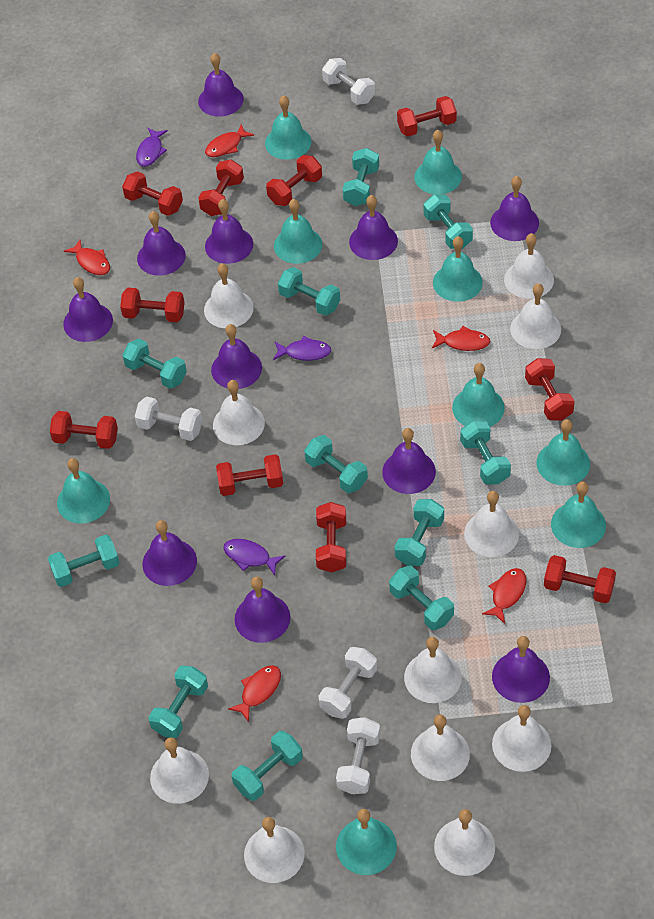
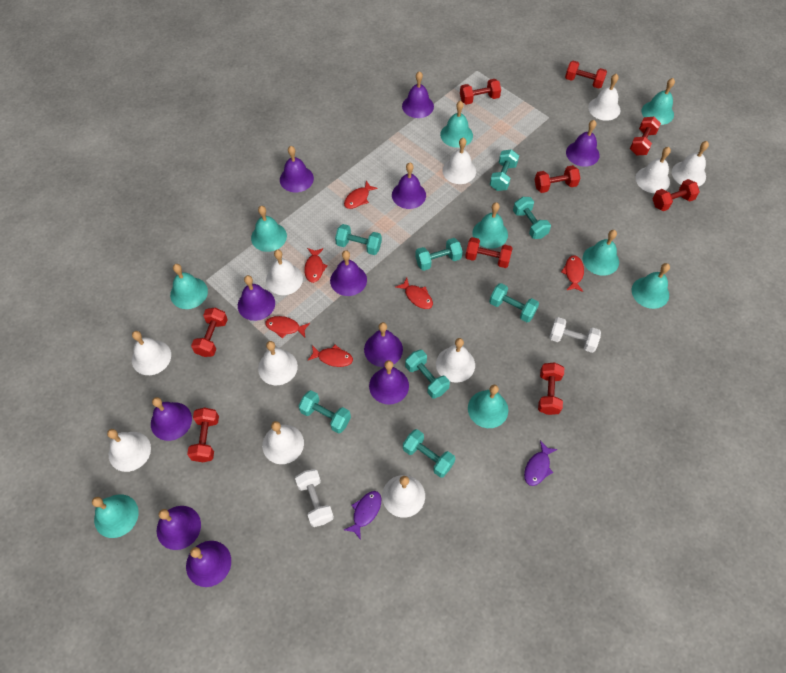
purple fish: 3 -> 2
red dumbbell: 10 -> 9
red fish: 5 -> 6
turquoise dumbbell: 11 -> 8
white dumbbell: 4 -> 2

